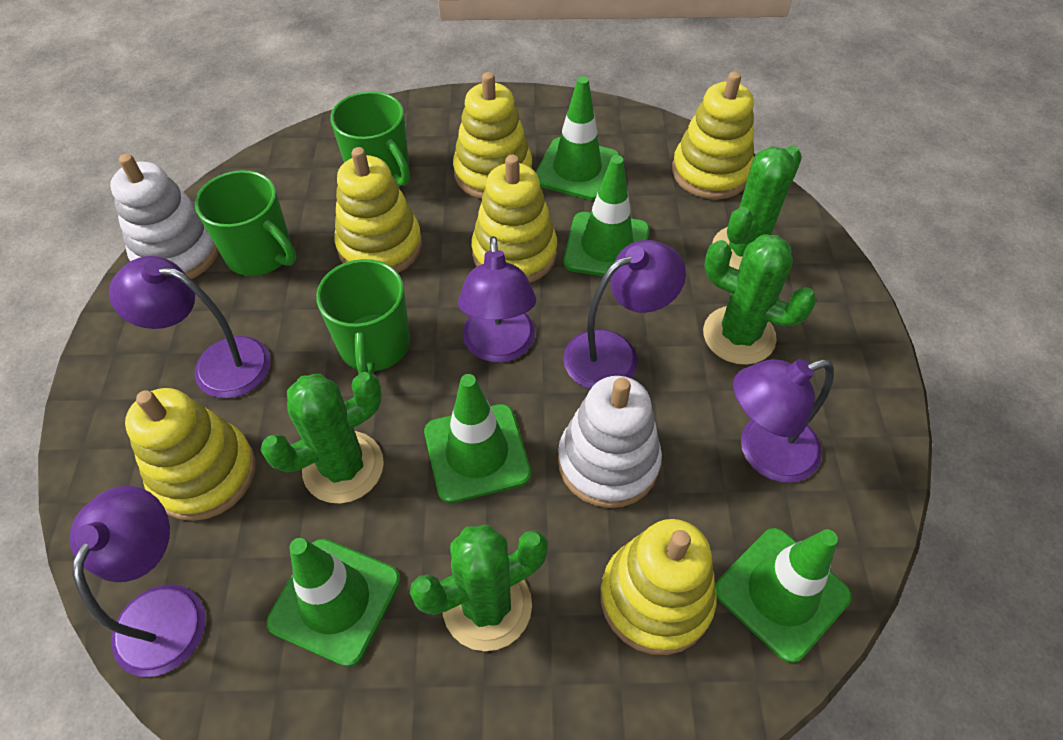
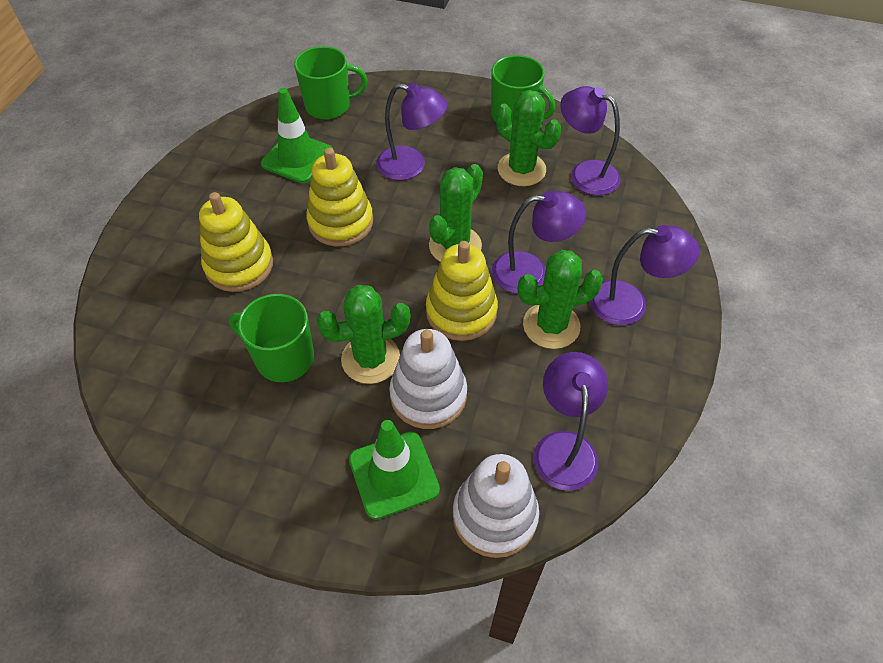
green traffic cone: 5 -> 2
yellow stacking toy: 6 -> 3

